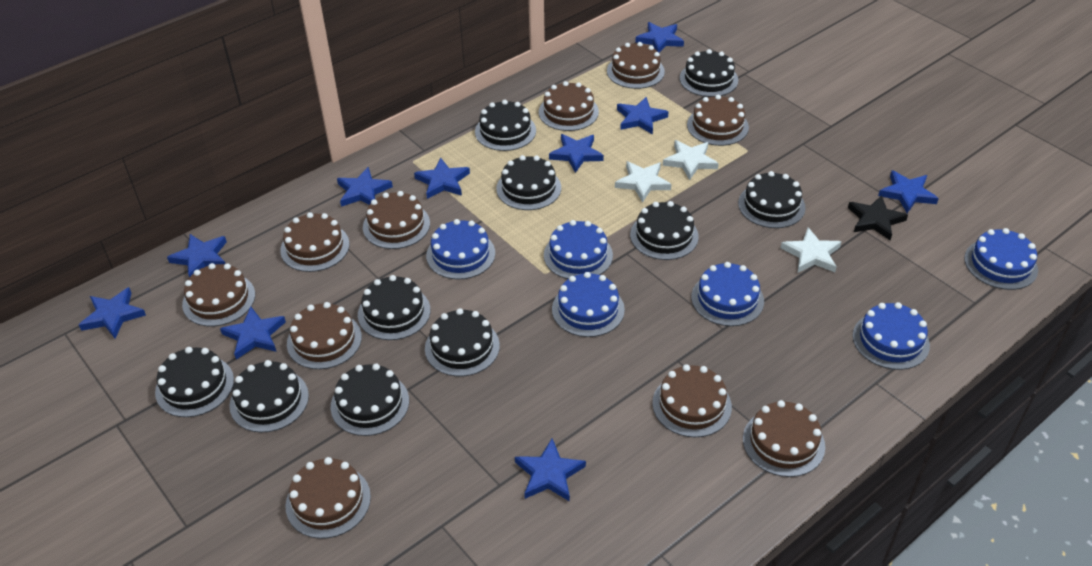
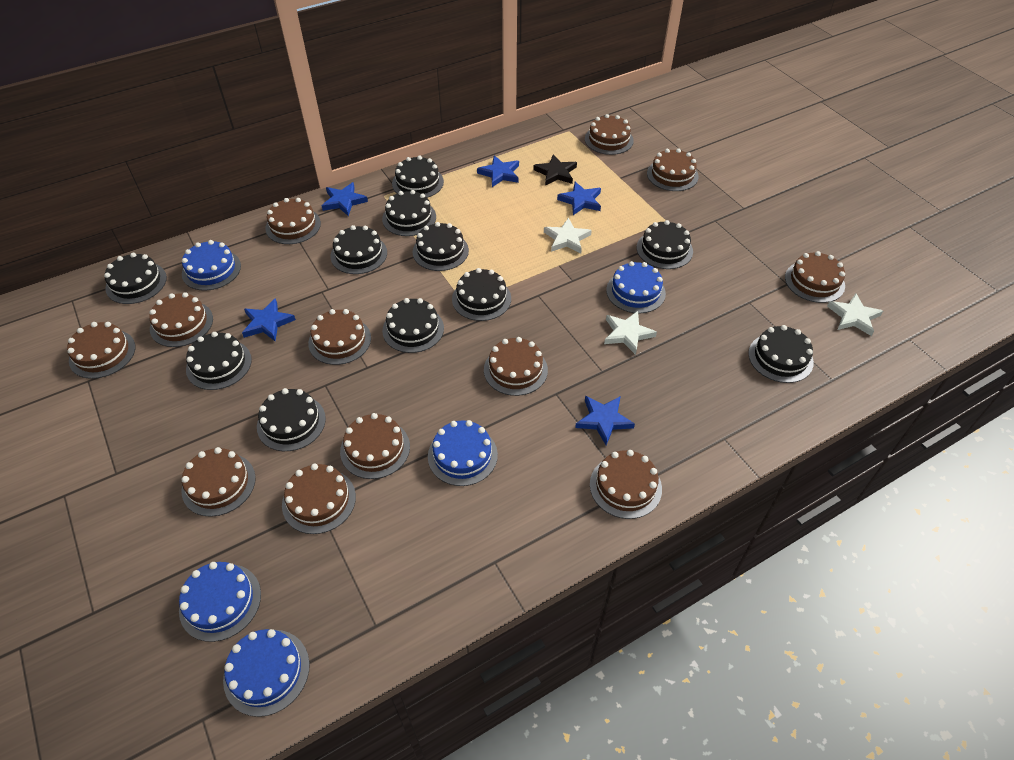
black cake: 10 -> 11
blue cake: 6 -> 5
blue star: 10 -> 5
brown cake: 10 -> 12

